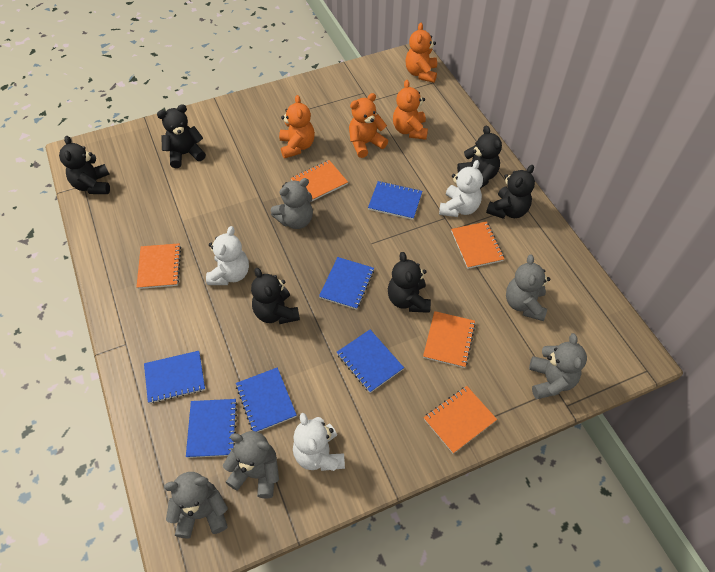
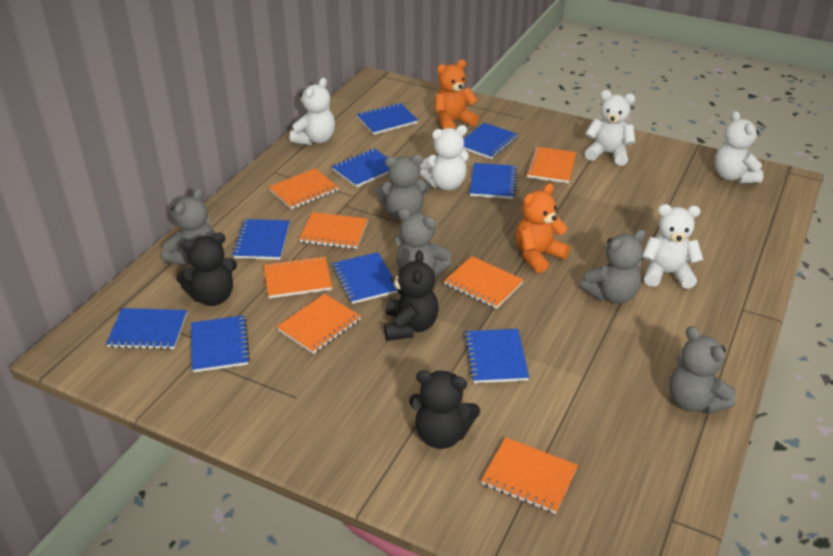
black teddy bear: 6 -> 3
blue notebook: 6 -> 9
orange notebook: 5 -> 7
orange teddy bear: 4 -> 2
white teddy bear: 3 -> 5

